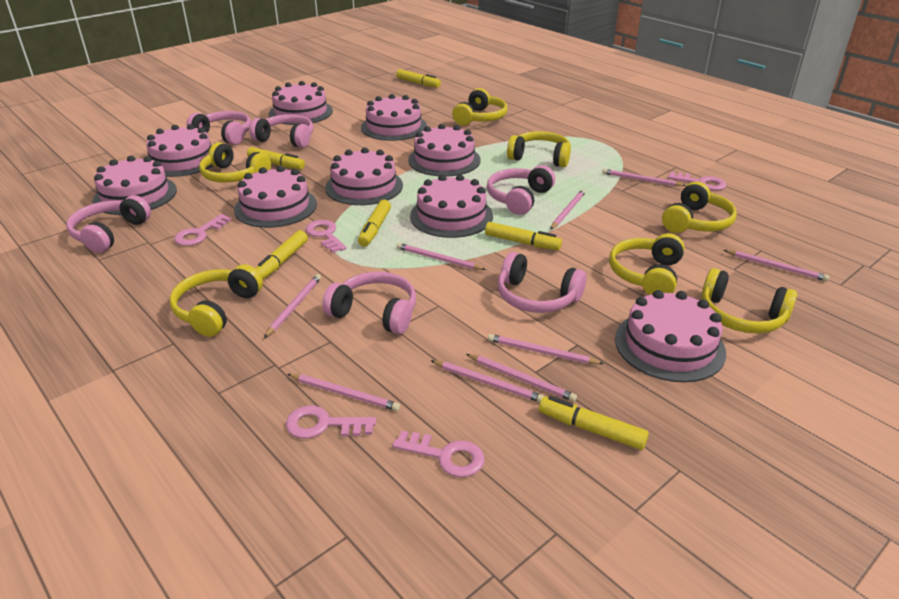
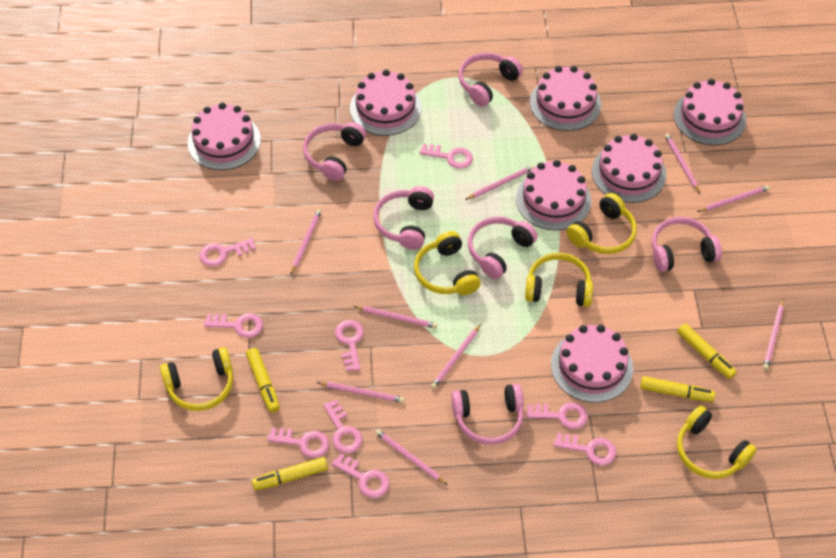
pink cake: 9 -> 7
pink key: 5 -> 9
yellow headphones: 7 -> 5
yellow marker: 6 -> 4

